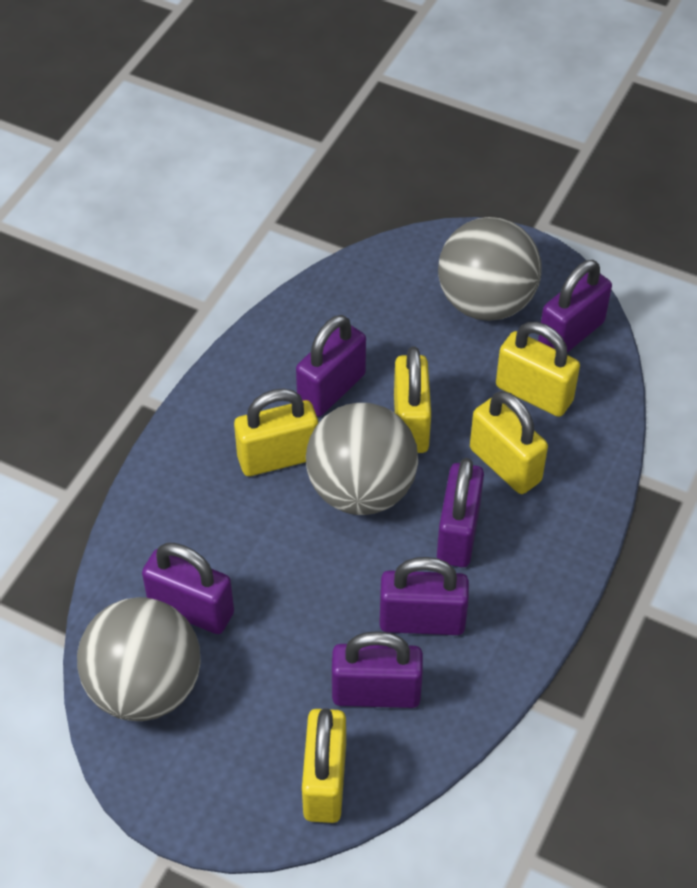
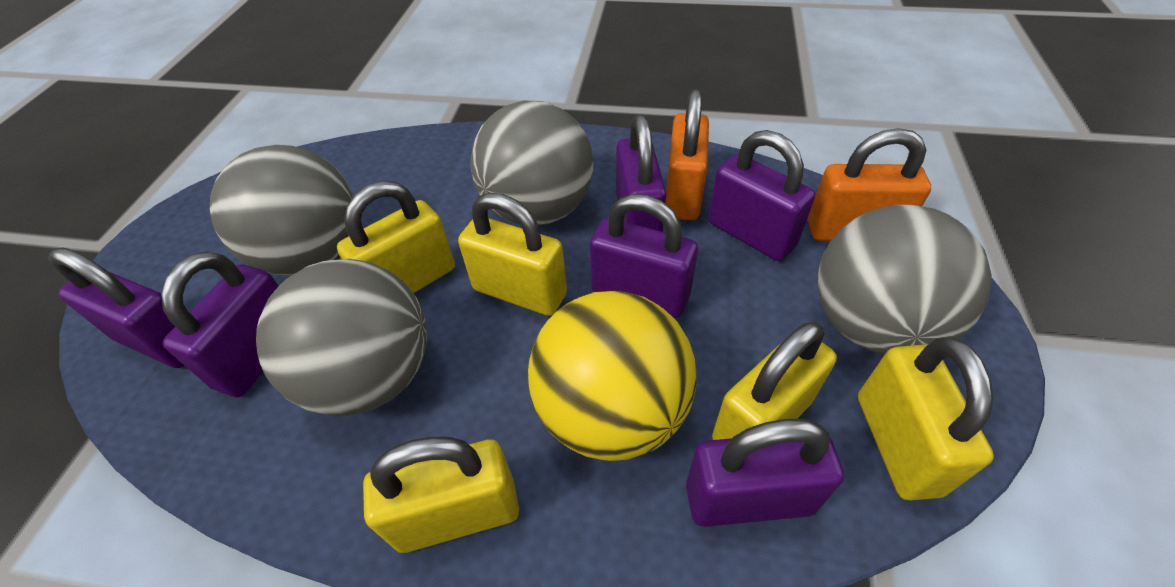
grey ball: 3 -> 4
orange padlock: 0 -> 2
yellow ball: 0 -> 1

